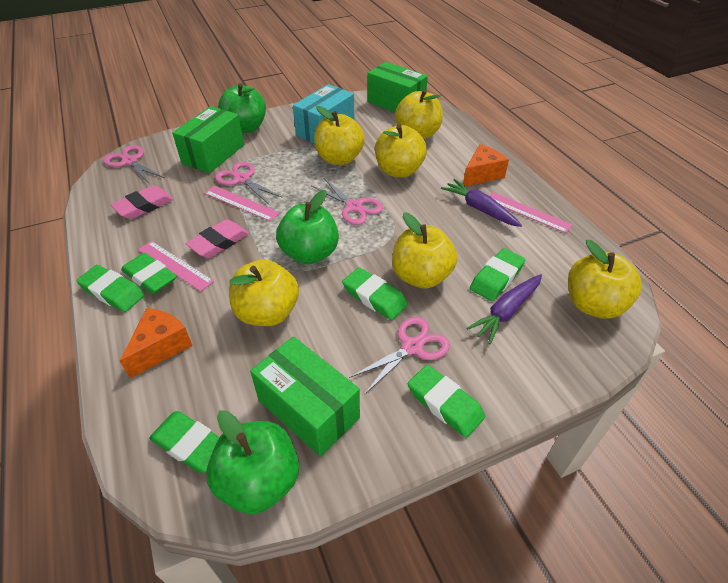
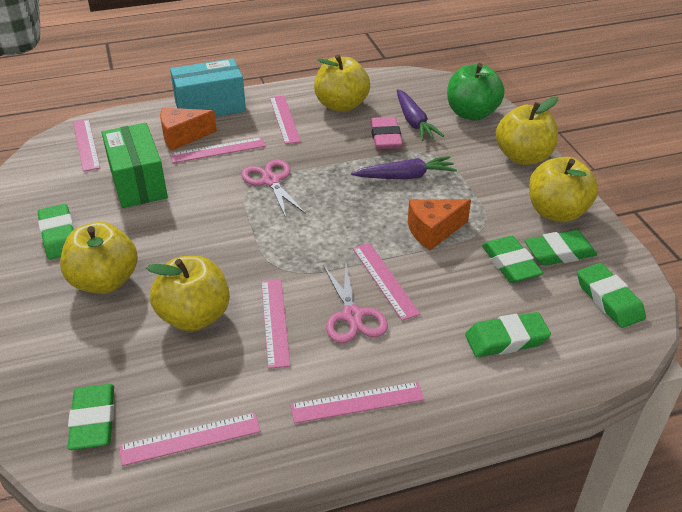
green apple: 3 -> 1
green box: 3 -> 1
pink eraser: 2 -> 1
pink ruler: 3 -> 7
pink scissors: 4 -> 2
yellow apple: 6 -> 5

